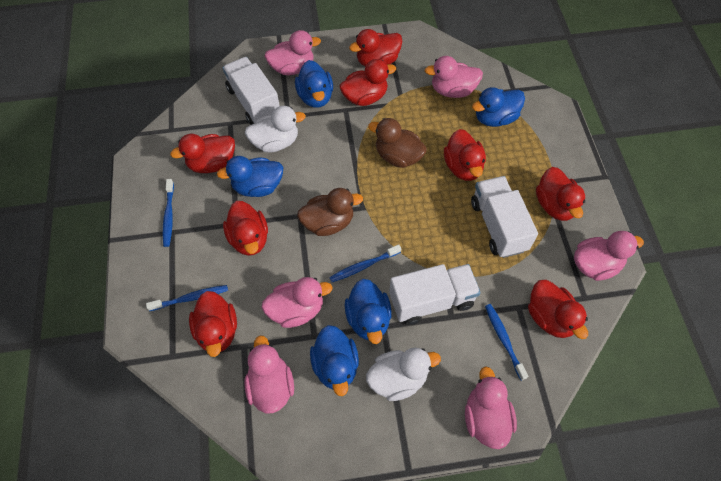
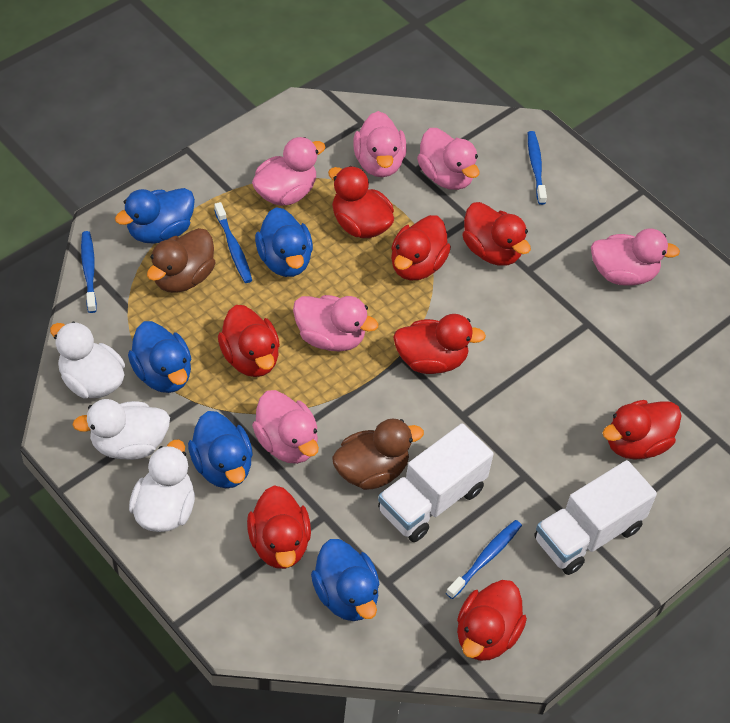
white duck: 2 -> 3
white truck: 3 -> 2

